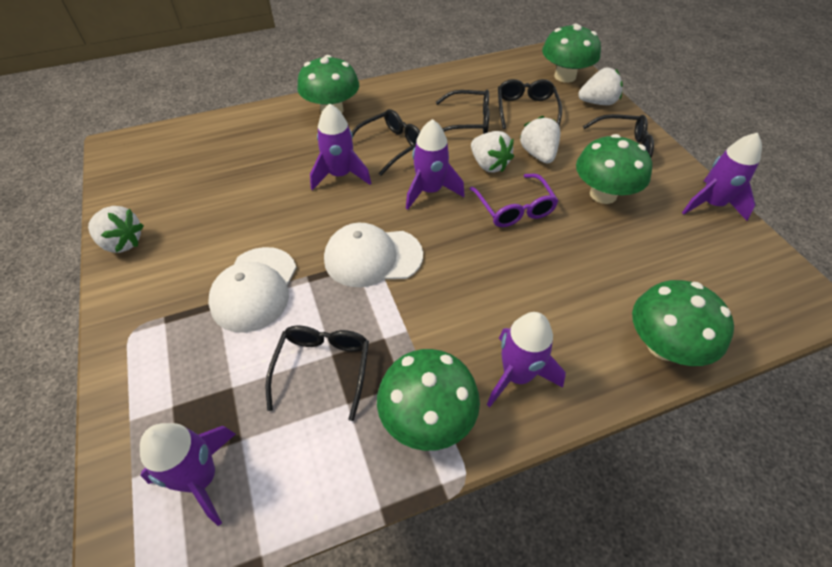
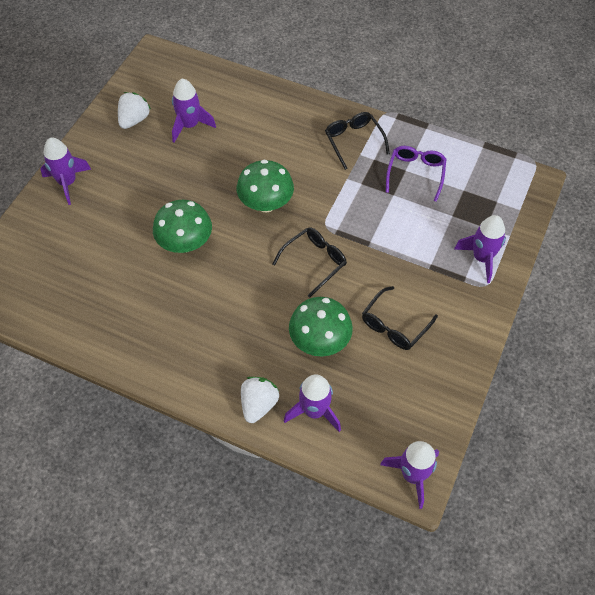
black glasses: 5 -> 3
green mushroom: 5 -> 3
white cap: 2 -> 0
white strawberry: 4 -> 2

